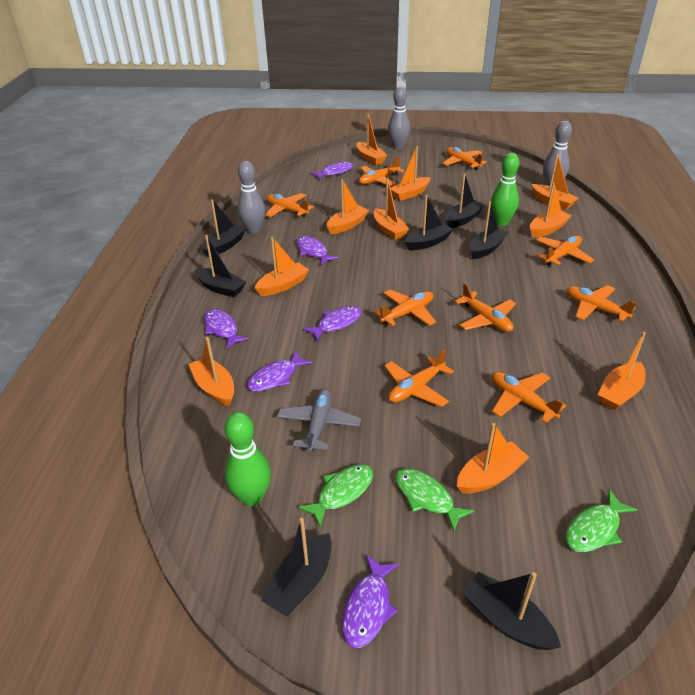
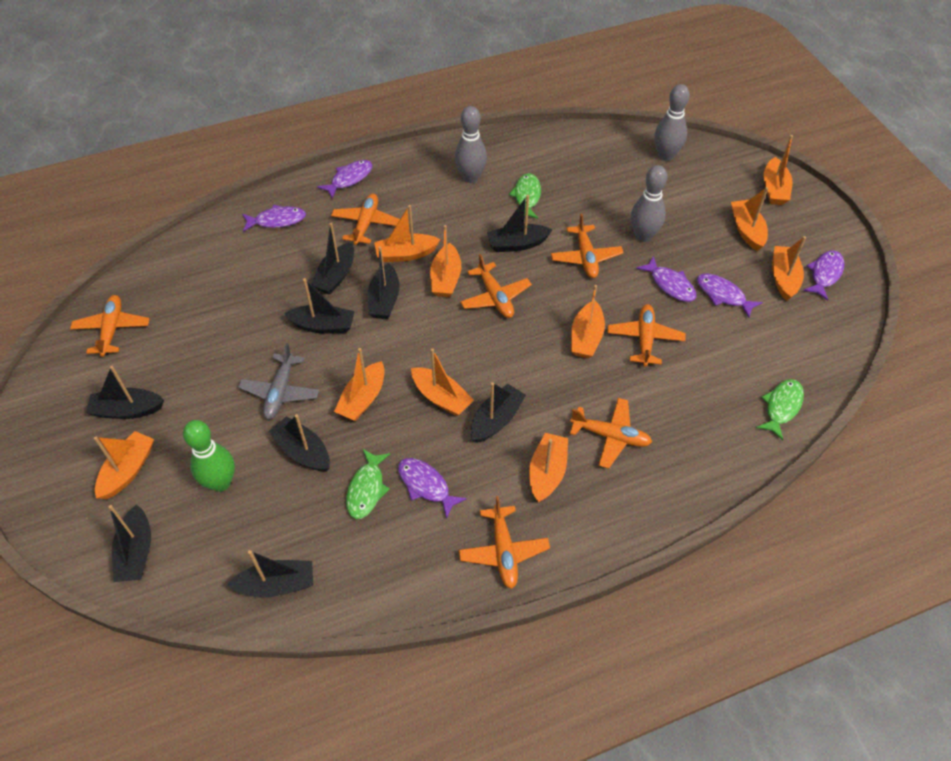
black boat: 7 -> 9
green bowling pin: 2 -> 1
orange plane: 9 -> 7

